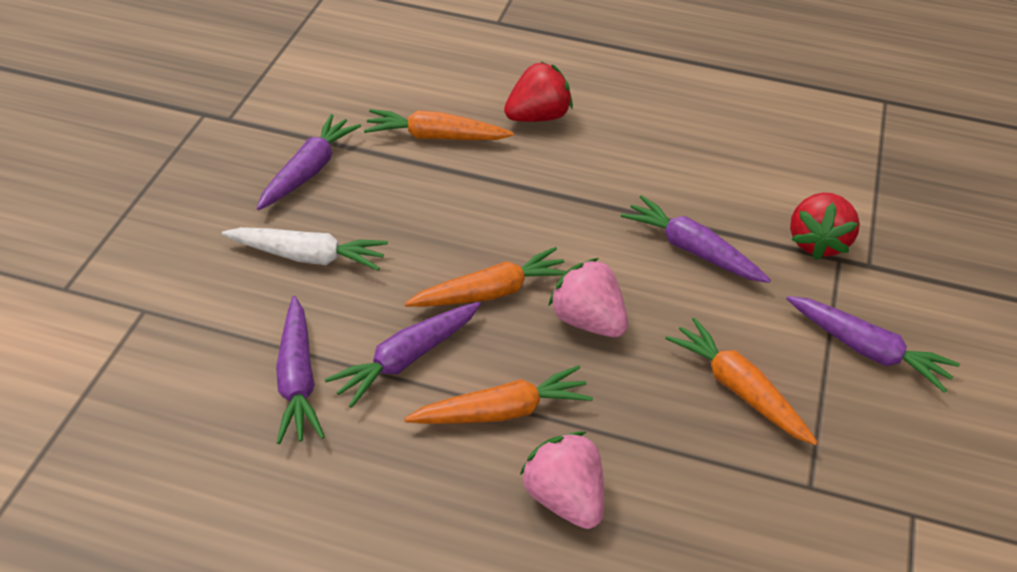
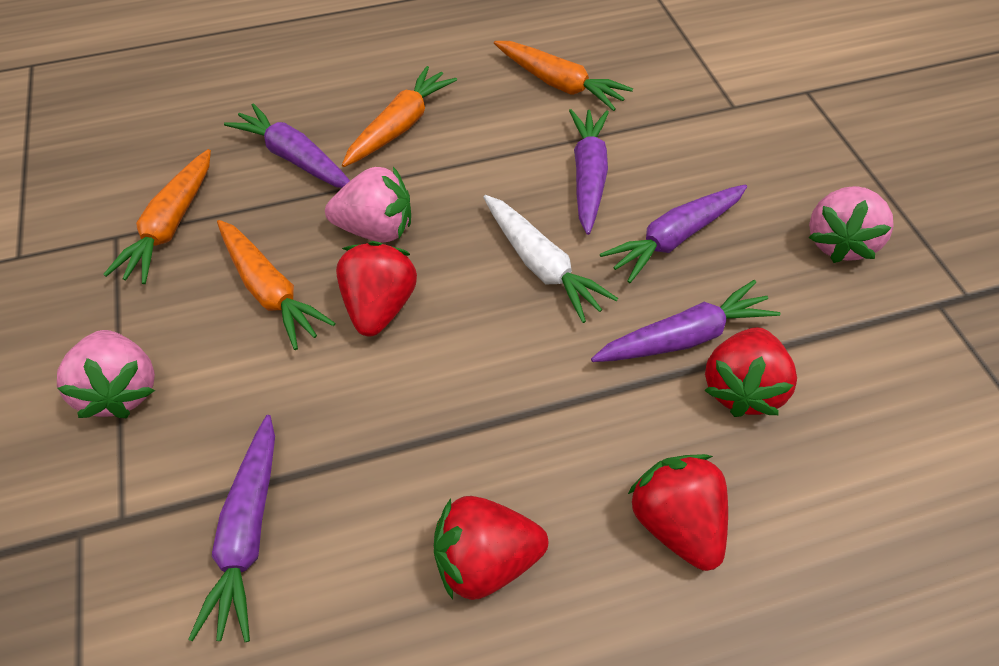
pink strawberry: 2 -> 3
red strawberry: 2 -> 4

